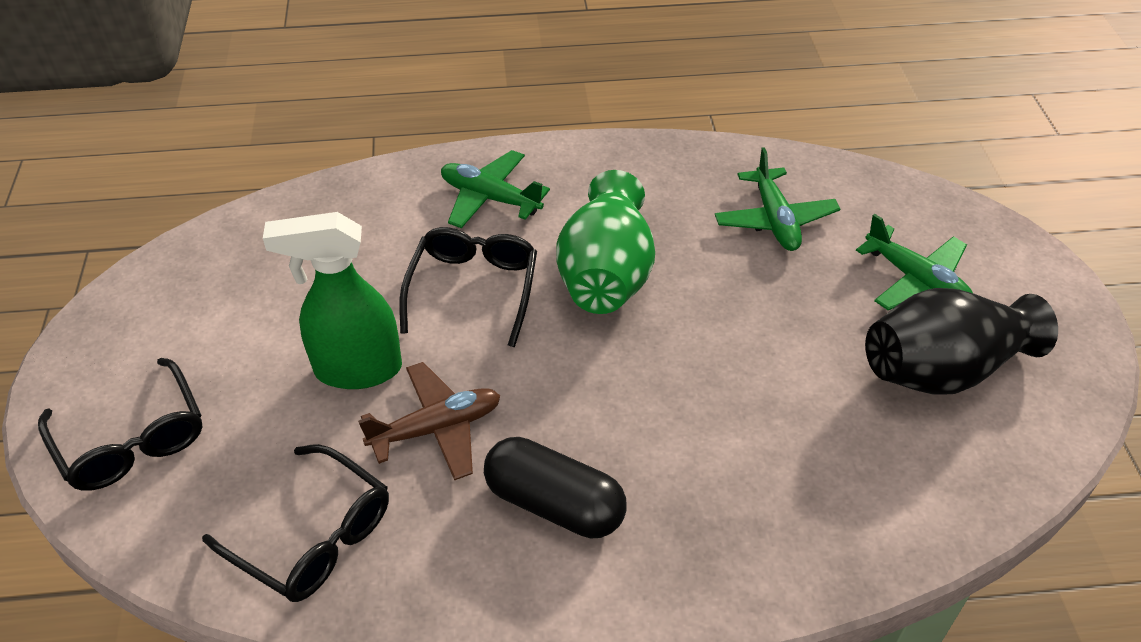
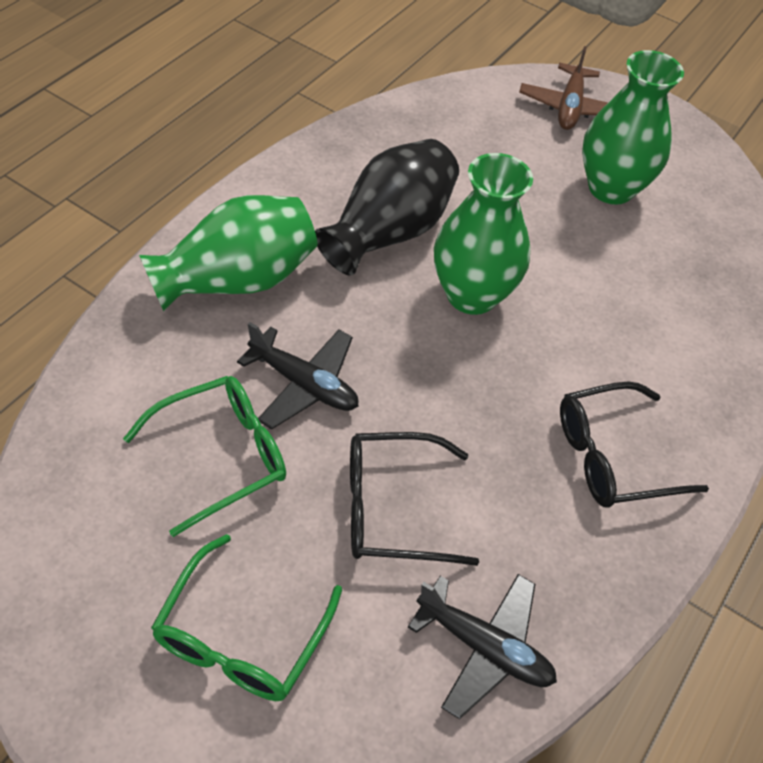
black capsule: 1 -> 0
black glasses: 3 -> 2
black plane: 0 -> 2
green glasses: 0 -> 2
green plane: 3 -> 0
green spray bottle: 1 -> 0
green vase: 1 -> 3

